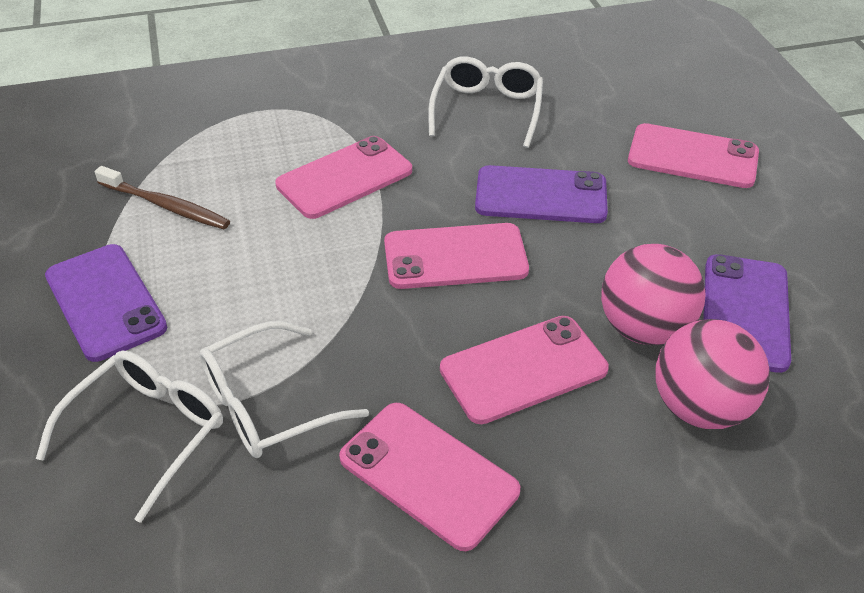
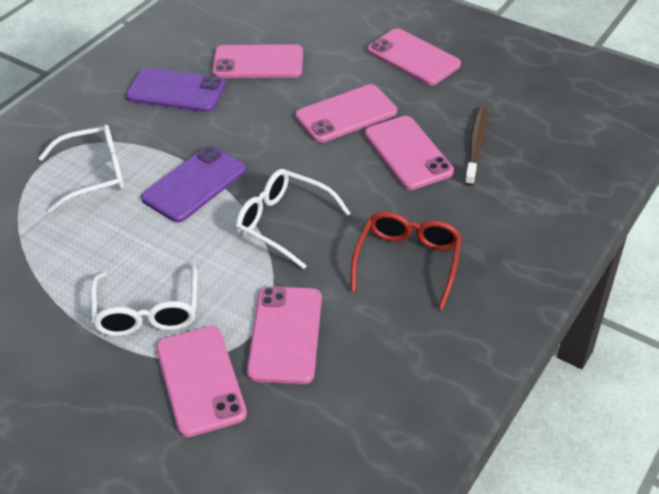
pink ball: 2 -> 0
pink phone: 5 -> 6
purple phone: 3 -> 2
red glasses: 0 -> 1

